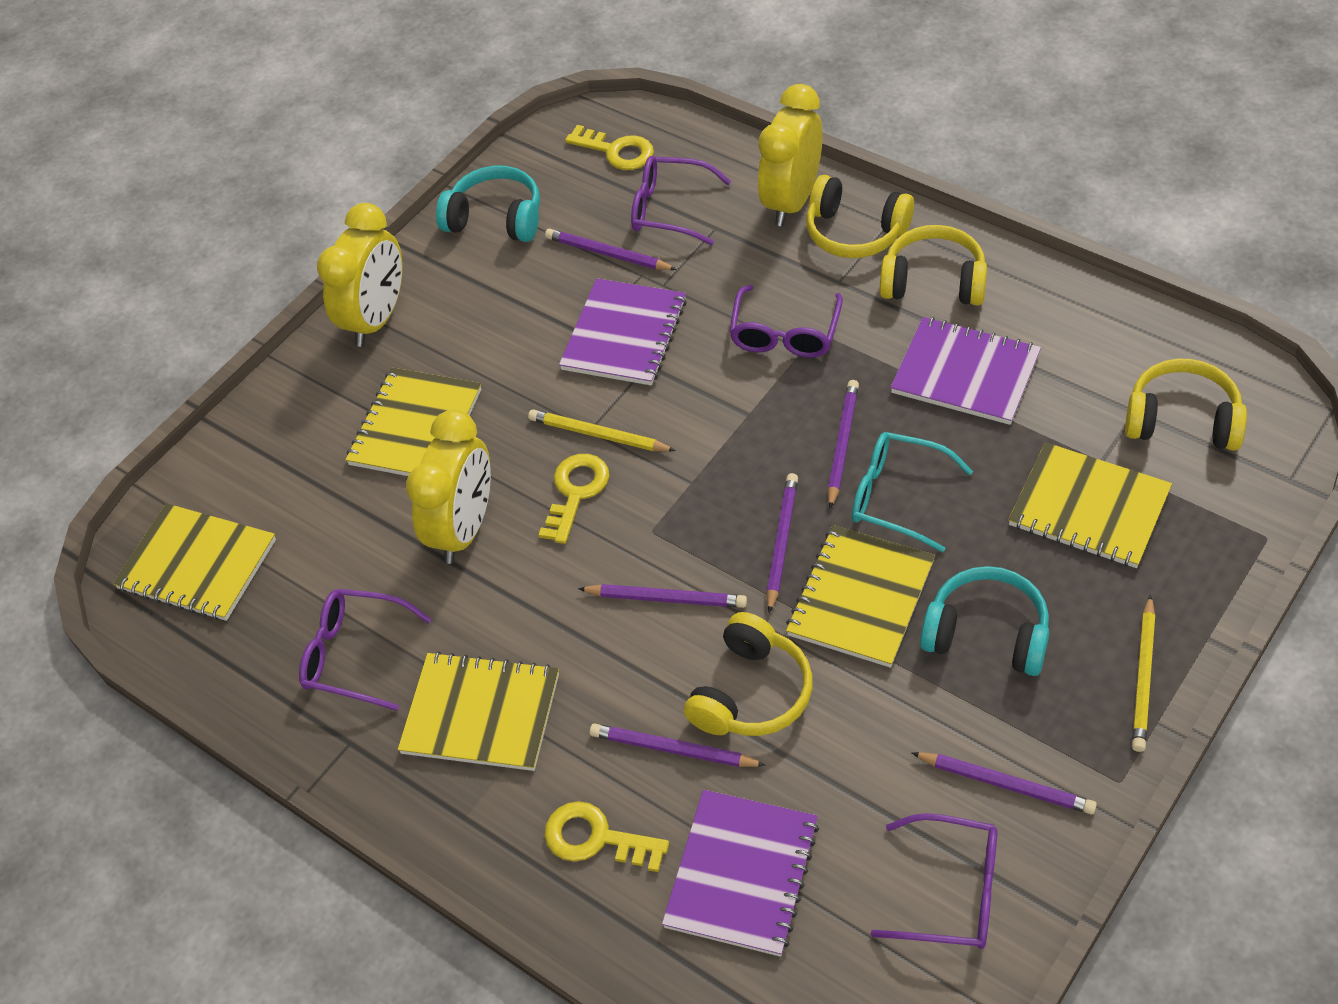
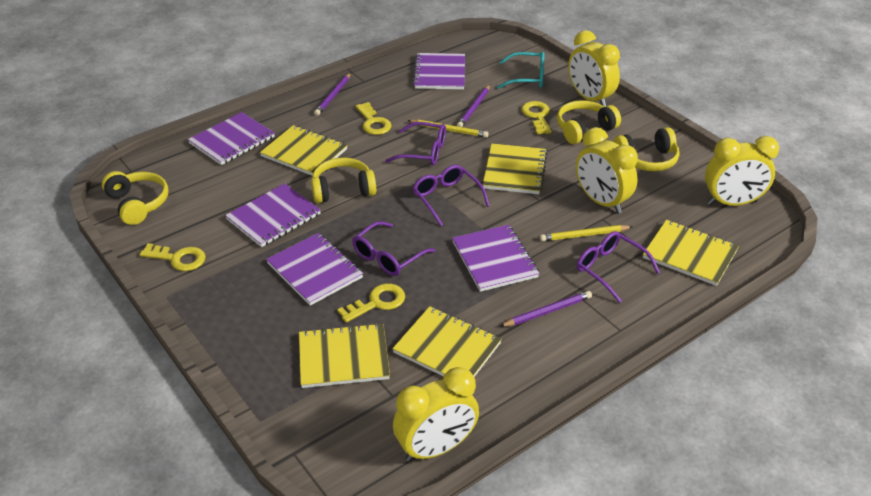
purple notebook: 3 -> 5
purple pencil: 6 -> 3
turquoise headphones: 2 -> 0
yellow clock: 3 -> 4
yellow key: 3 -> 4

